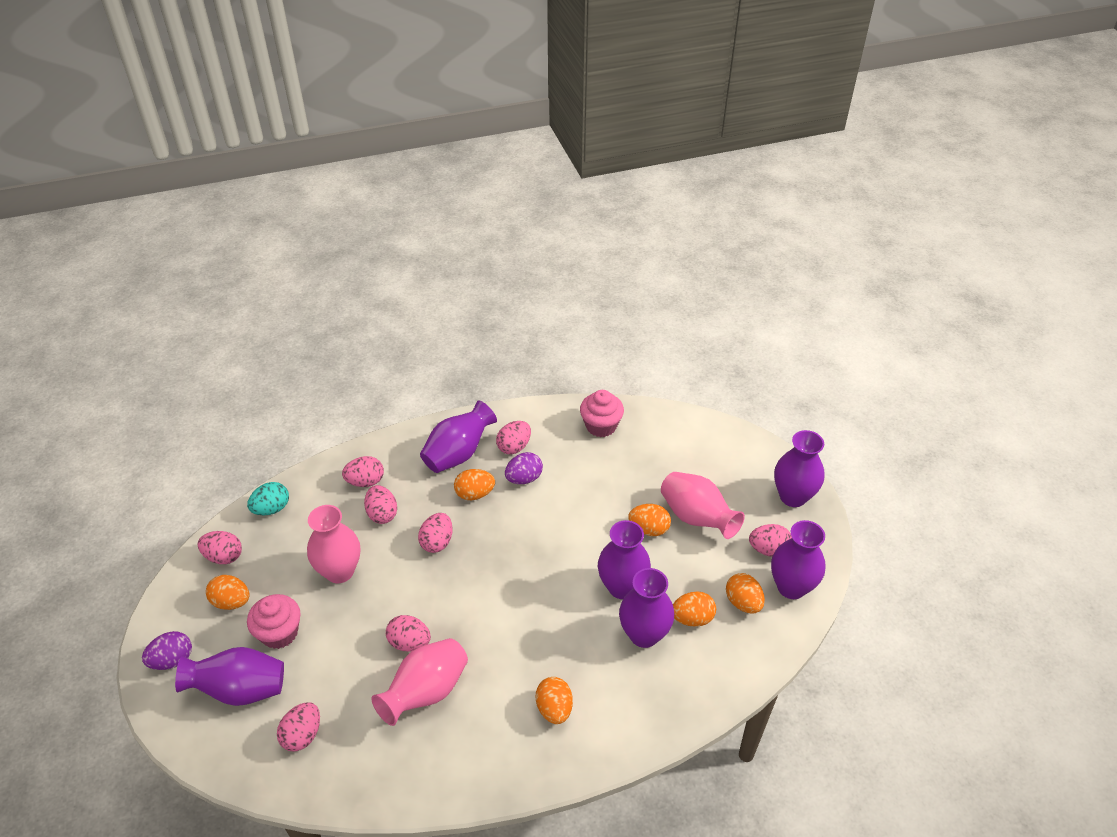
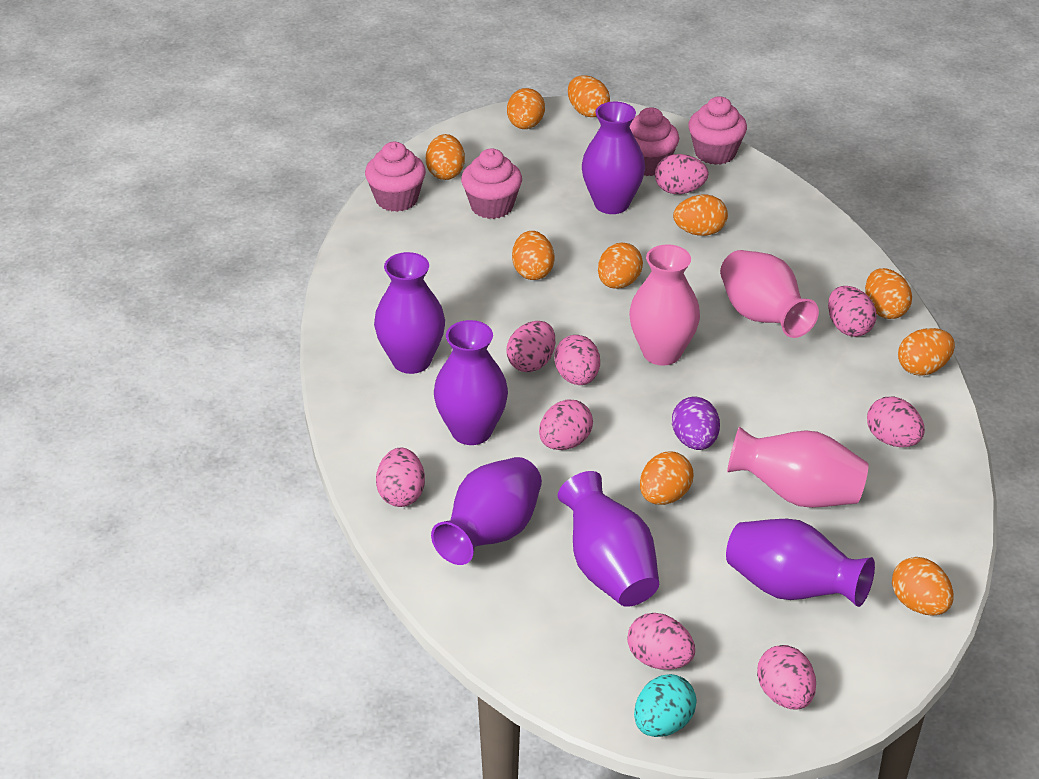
orange egg: 6 -> 10
pink cupcake: 2 -> 4
pink egg: 8 -> 9
purple egg: 2 -> 1

